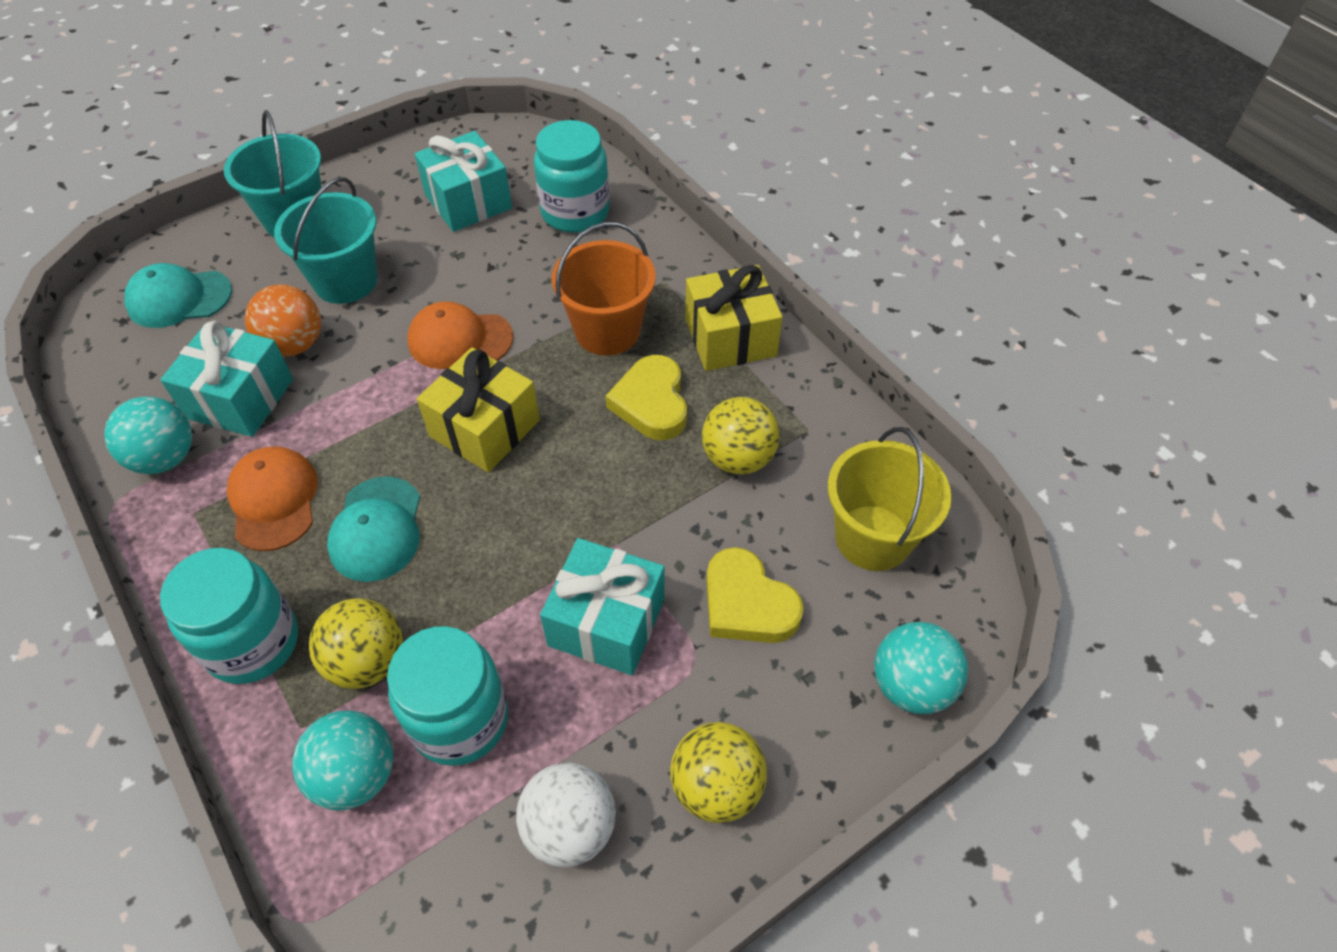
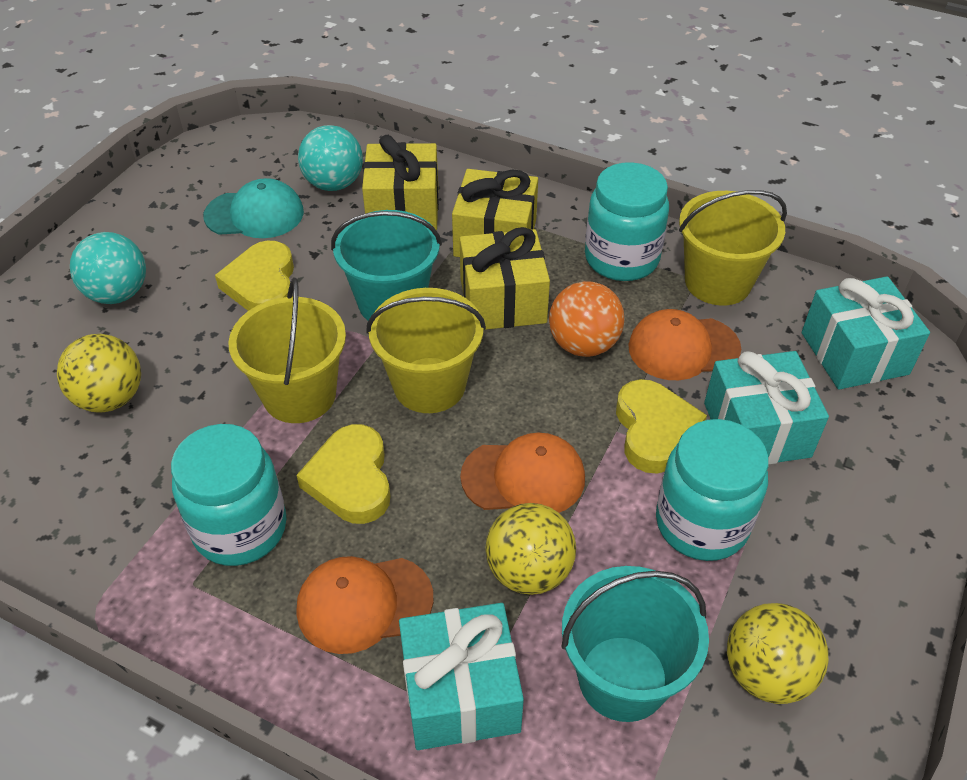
orange bucket: 1 -> 0
orange cap: 2 -> 3
turquoise ball: 3 -> 2
turquoise cap: 2 -> 1
white ball: 1 -> 0
yellow bucket: 1 -> 3
yellow gift: 2 -> 3
yellow heart: 2 -> 3

